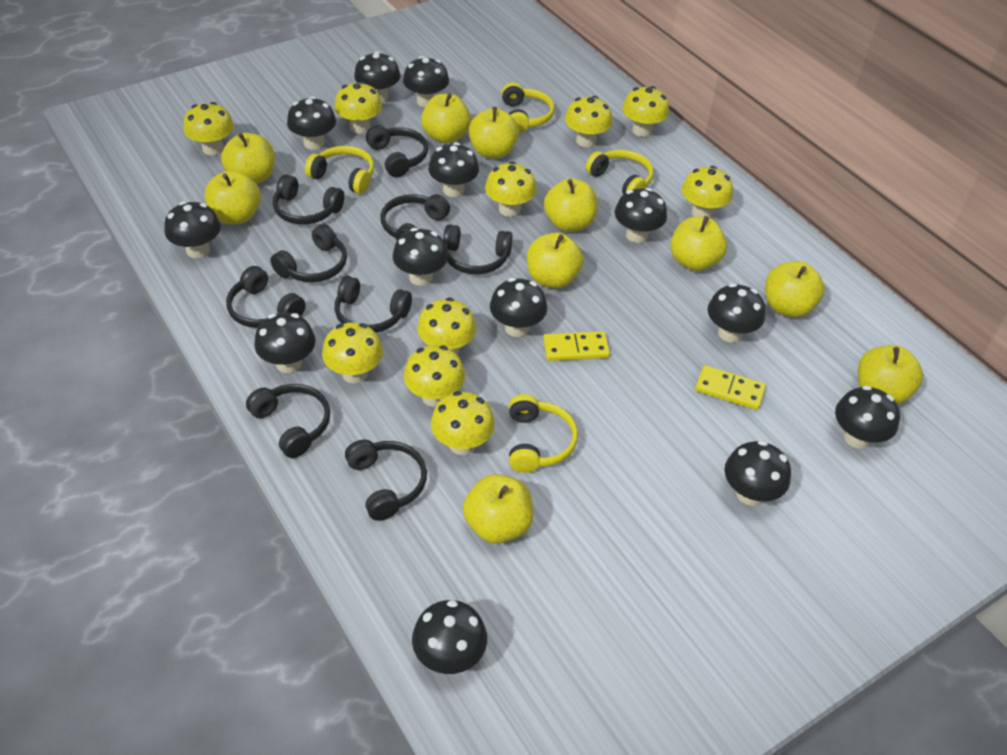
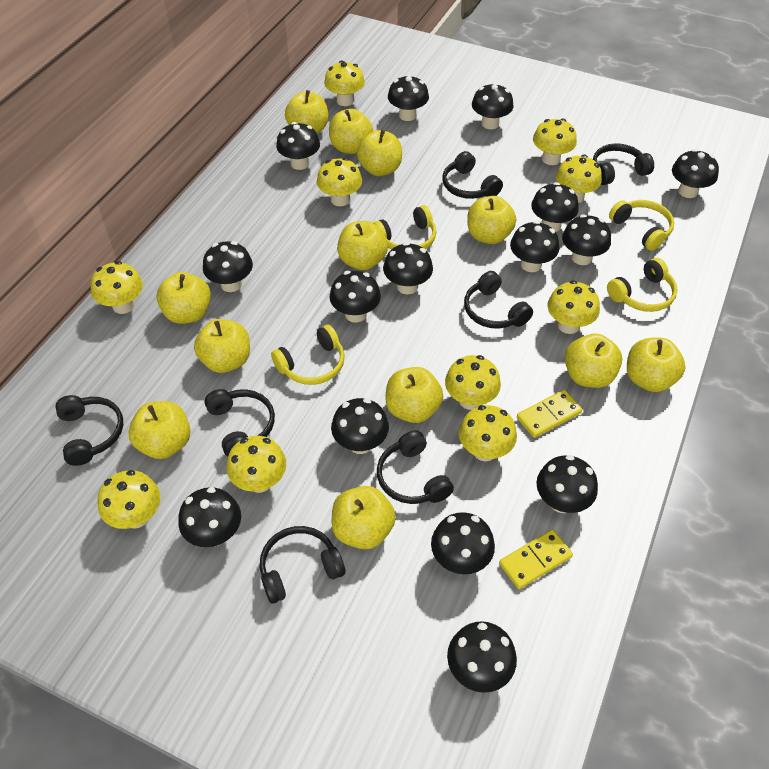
black headphones: 9 -> 7
black mushroom: 13 -> 15
yellow apple: 10 -> 12

